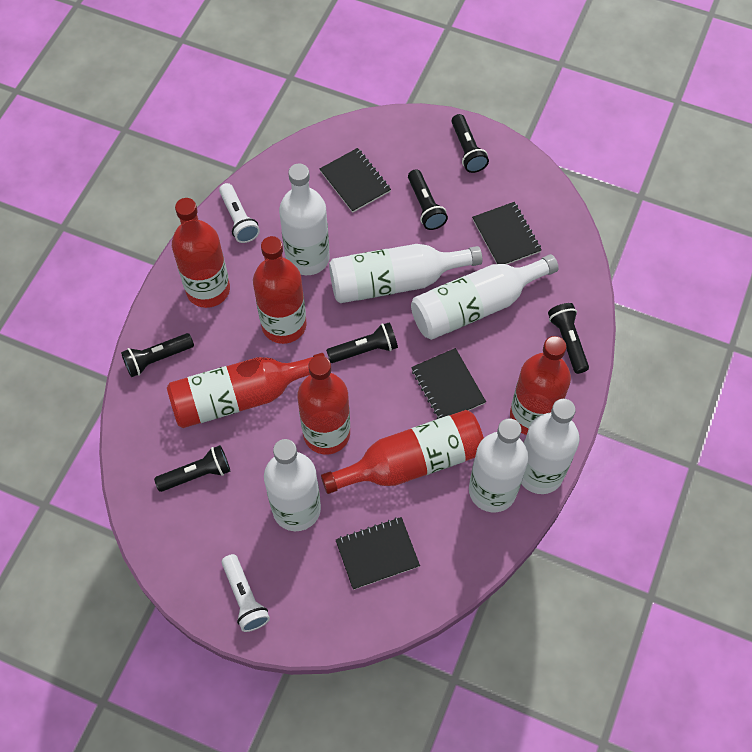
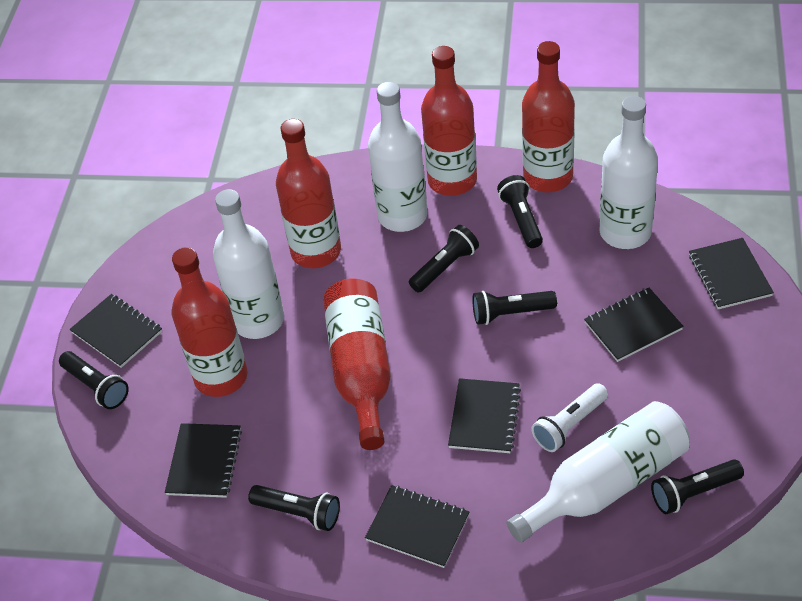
black notebook: 4 -> 6
red bottle: 6 -> 5
white bottle: 6 -> 4
white flashlight: 2 -> 1

